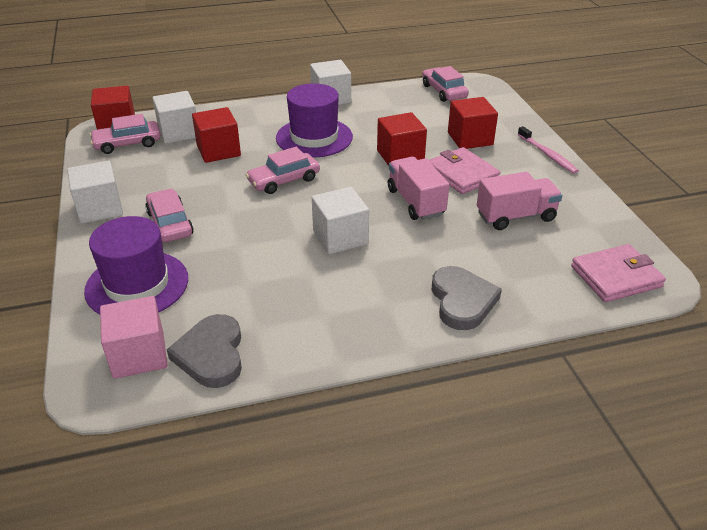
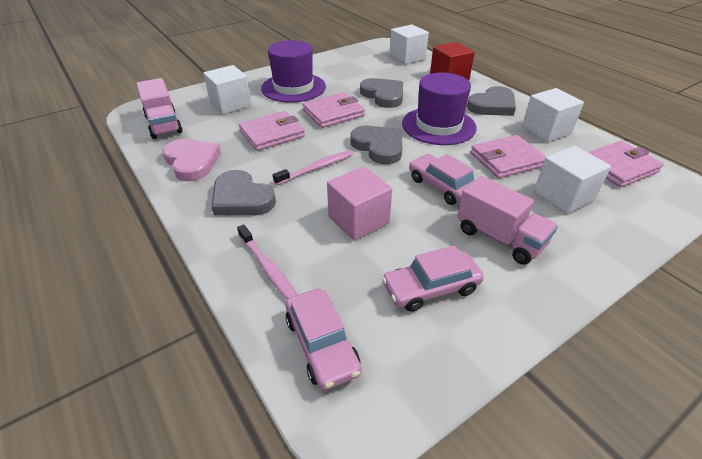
grey heart: 2 -> 4
pink car: 4 -> 3
pink heart: 0 -> 1
pink toothbrush: 1 -> 2
pink wallet: 2 -> 4
red cube: 4 -> 1

